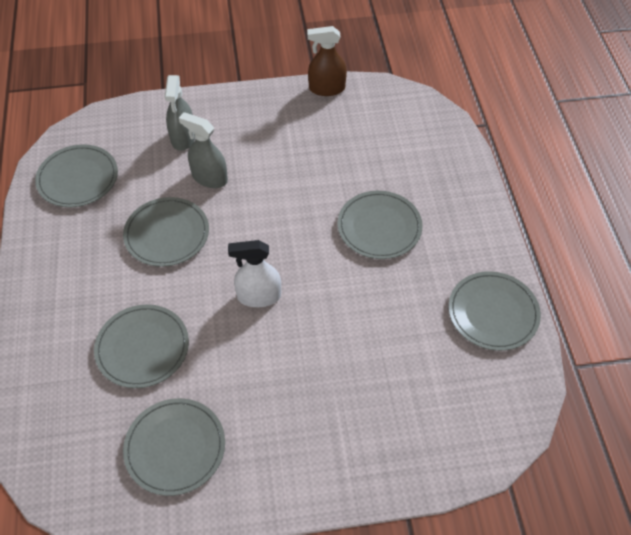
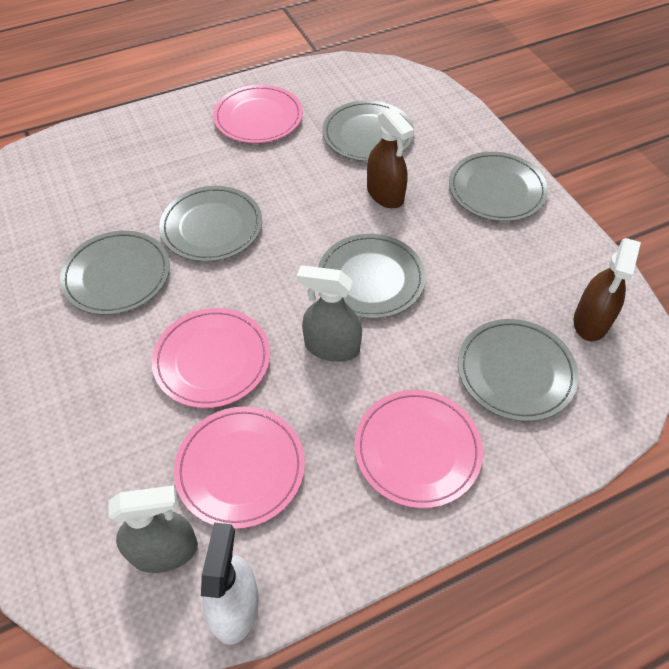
brown spray bottle: 1 -> 2
pink plate: 0 -> 4

